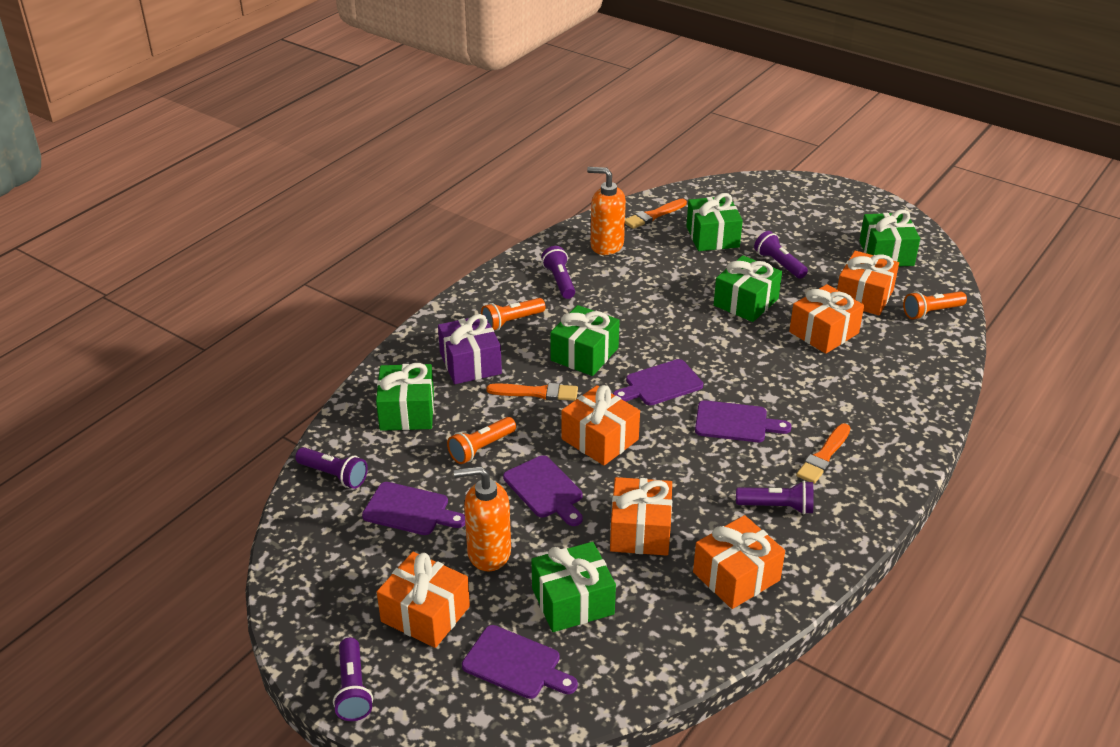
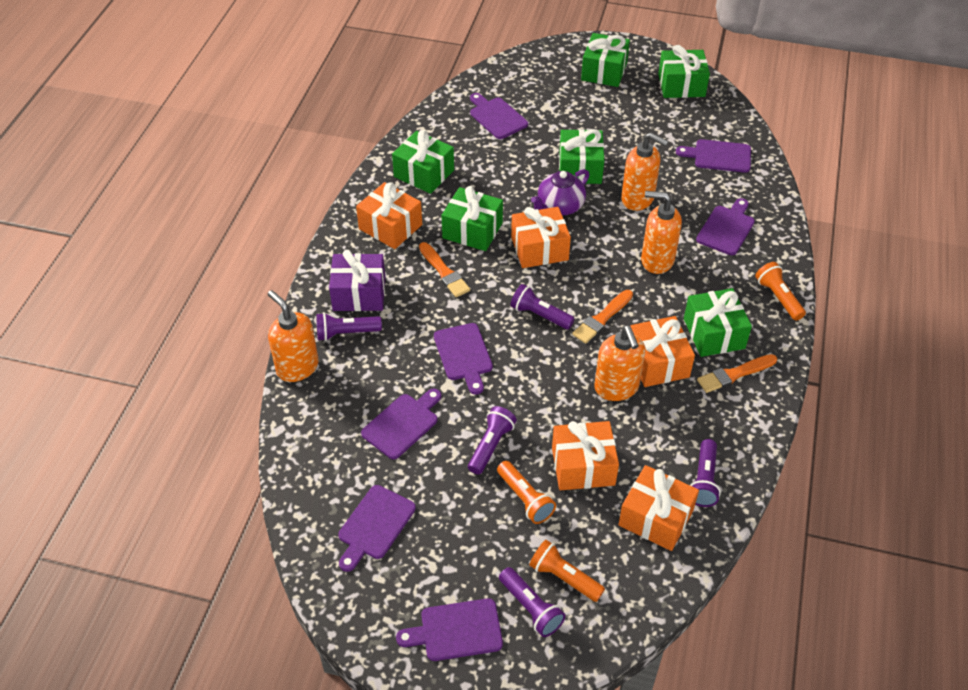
orange gift: 6 -> 5
orange soap dispenser: 2 -> 4
purple cutting board: 5 -> 7
purple teapot: 0 -> 1

